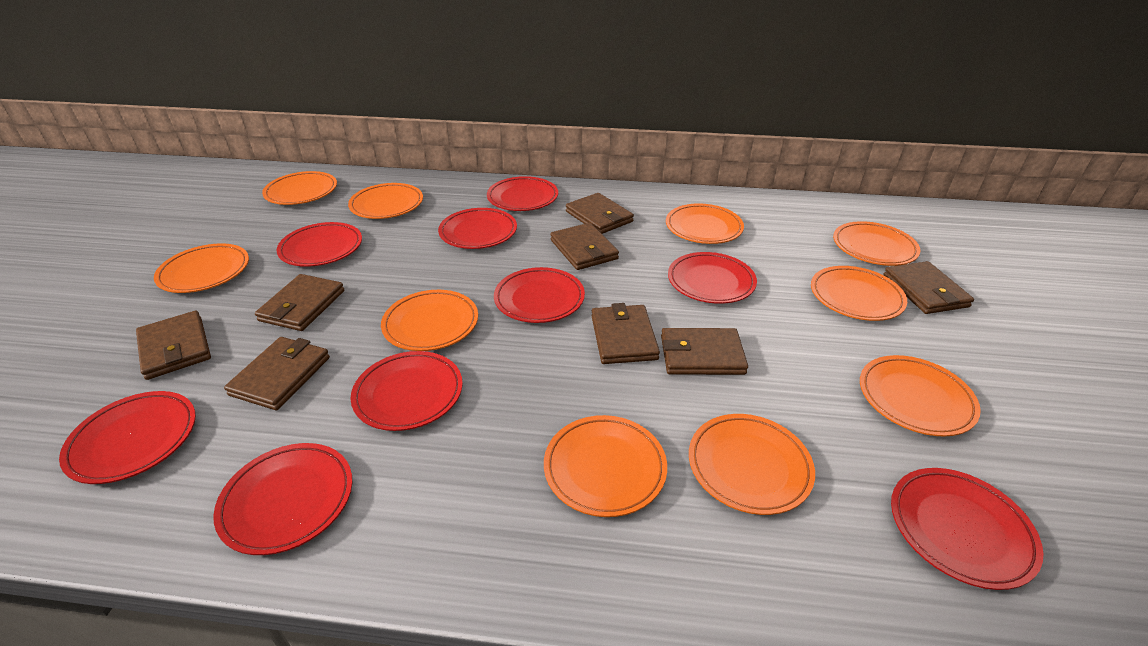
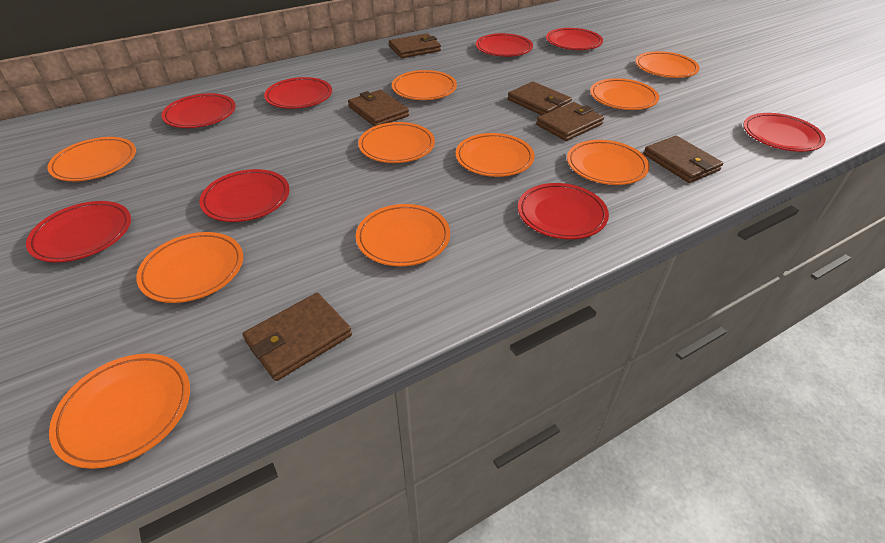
brown wallet: 8 -> 6
red plate: 9 -> 8

